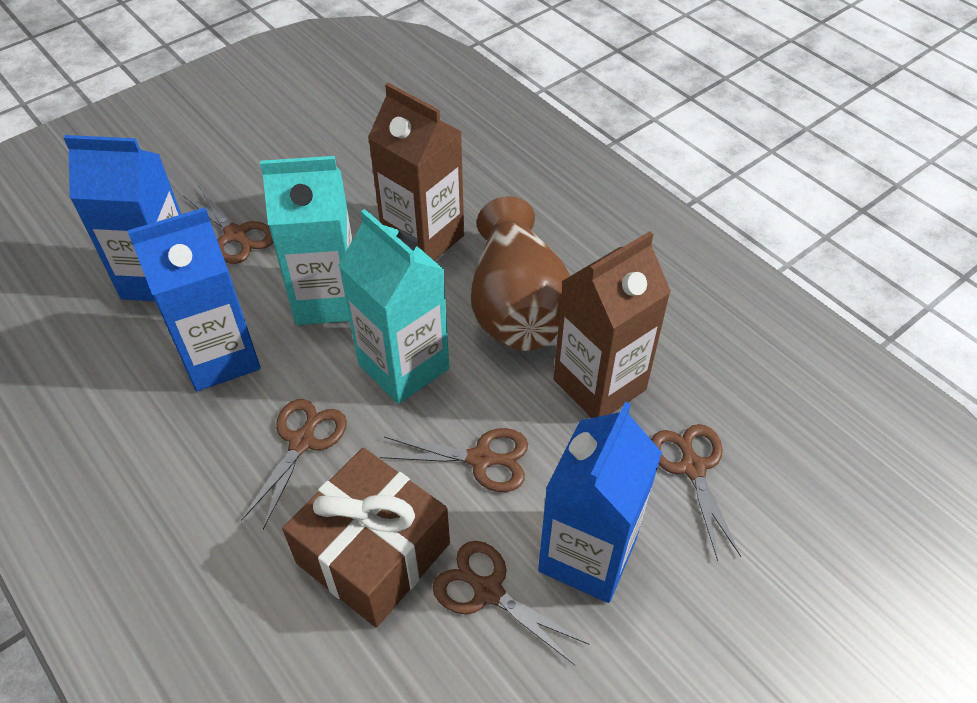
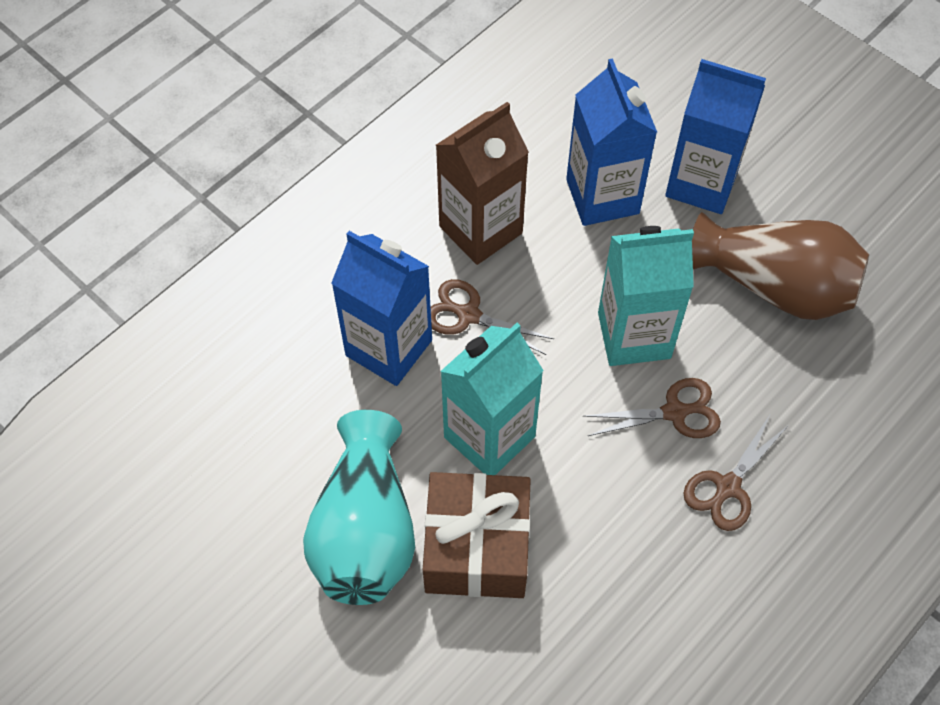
brown carton: 2 -> 1
brown scissors: 5 -> 3
turquoise vase: 0 -> 1

